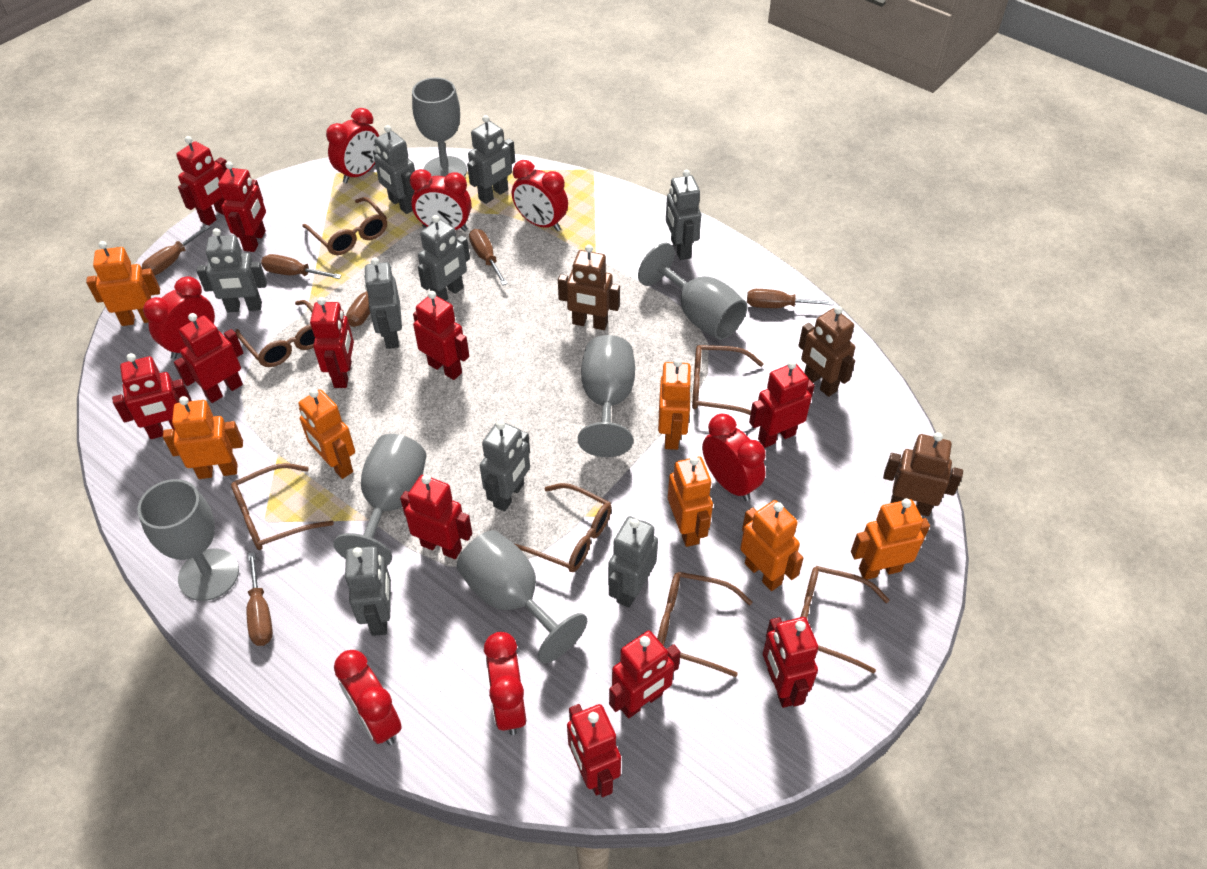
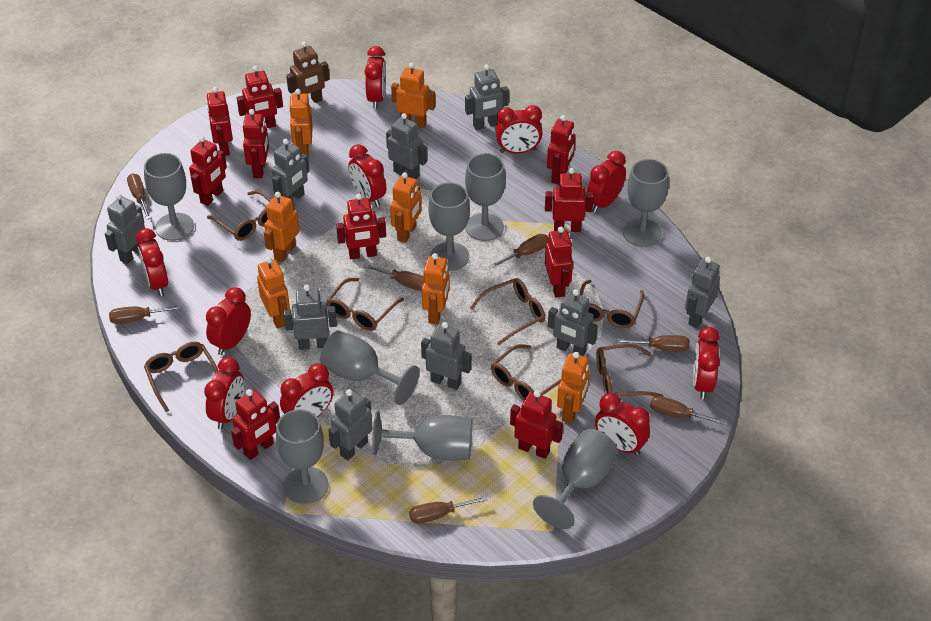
brown robot: 3 -> 1
brown screwdriver: 6 -> 7
grey goblet: 6 -> 8
red clock: 7 -> 10
red robot: 11 -> 10

